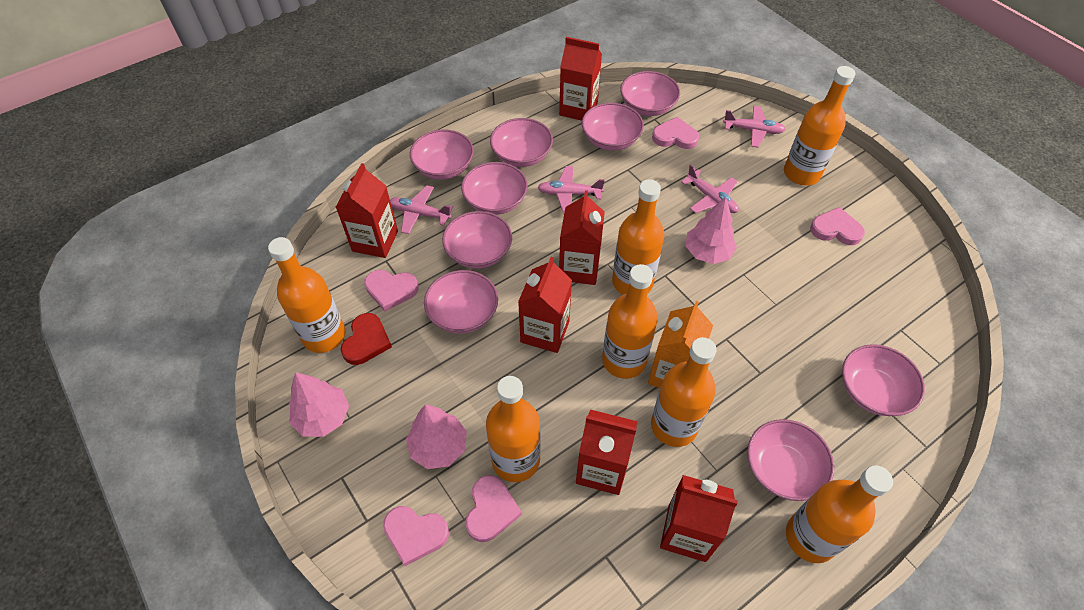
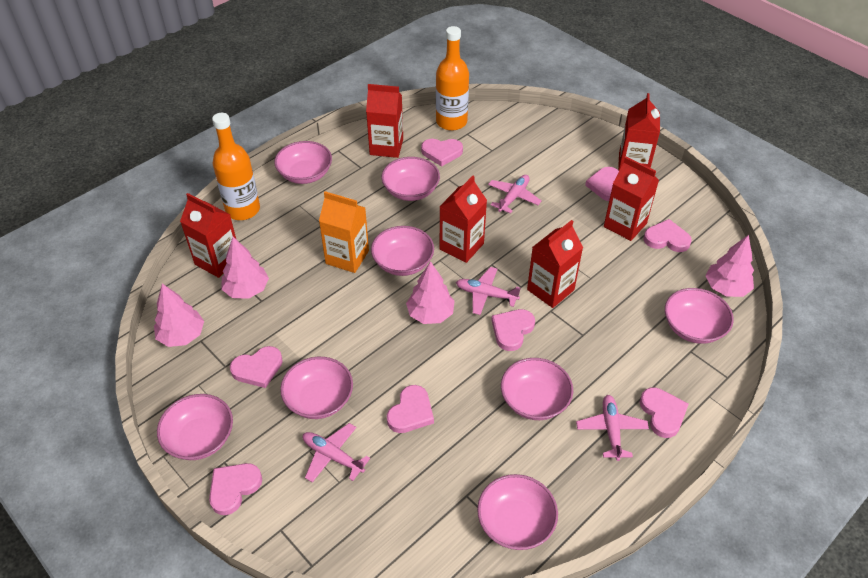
orange bottle: 7 -> 2
pink bowl: 9 -> 8
pink heart: 5 -> 8
pink tree: 3 -> 4
red heart: 1 -> 0

